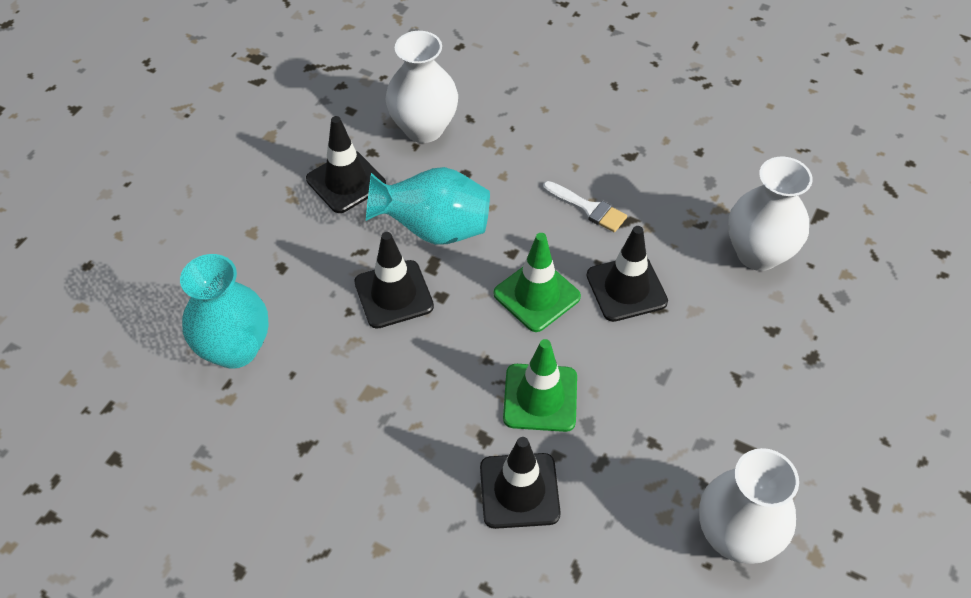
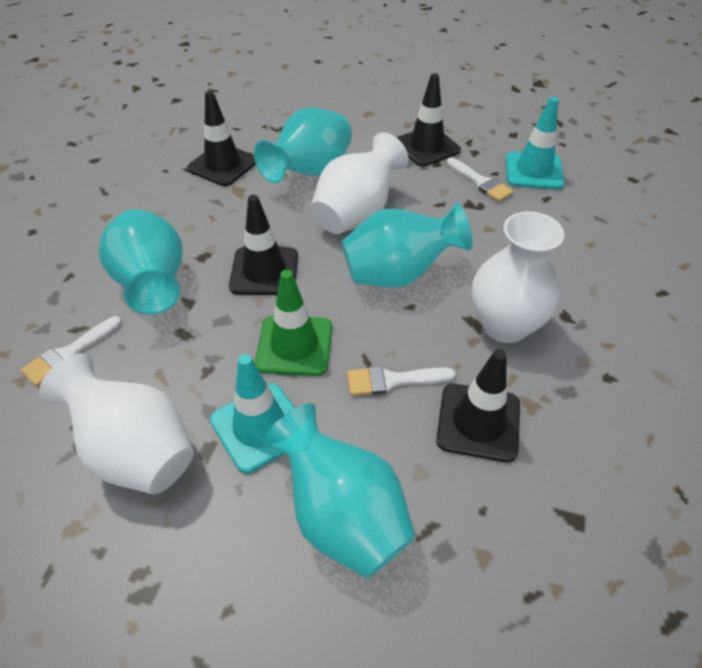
green traffic cone: 2 -> 1
turquoise traffic cone: 0 -> 2
turquoise vase: 2 -> 4
white brush: 1 -> 3

